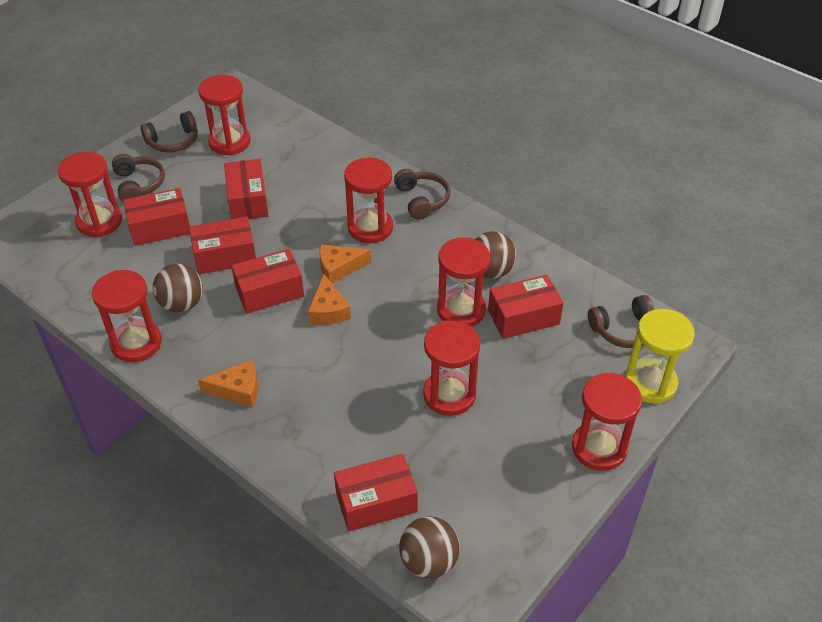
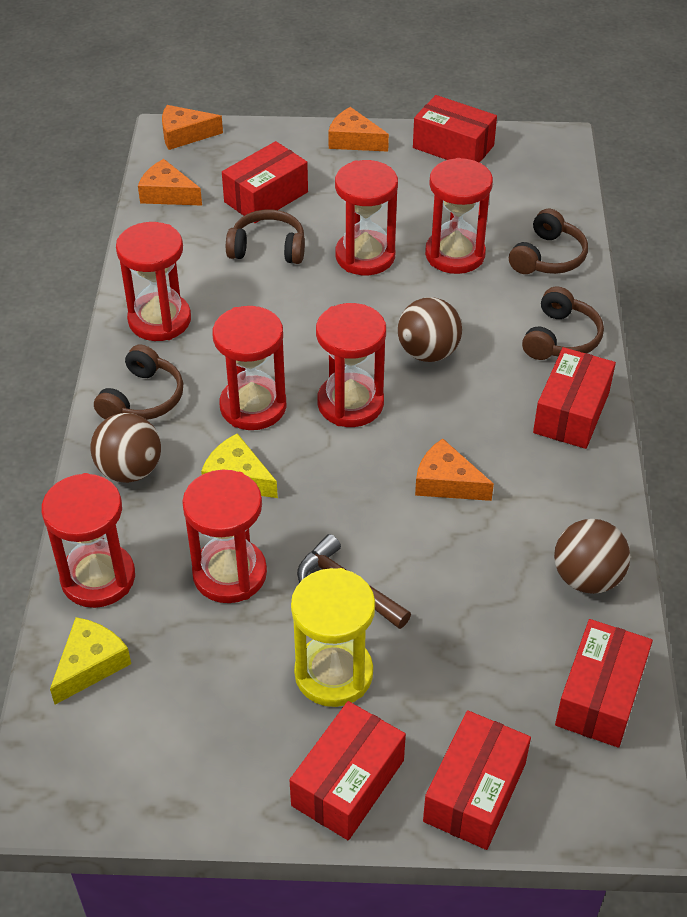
brown hammer: 0 -> 1
orange cheese: 3 -> 4
yellow cheese: 0 -> 2

